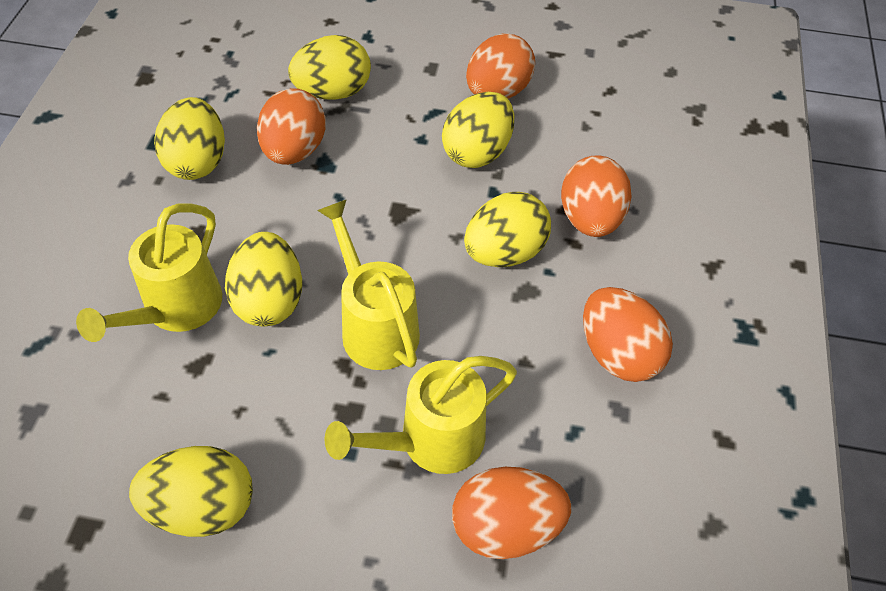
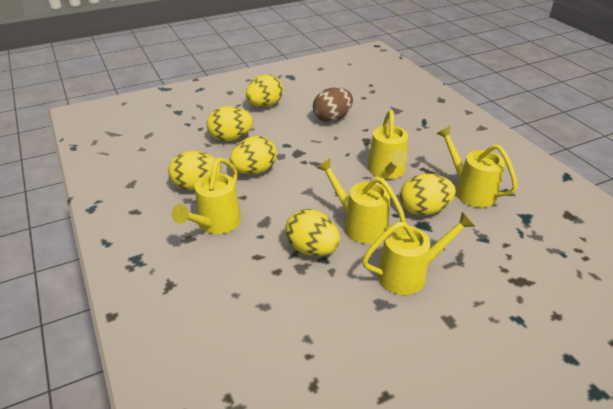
brown egg: 0 -> 1
orange egg: 5 -> 0
yellow watering can: 3 -> 5

